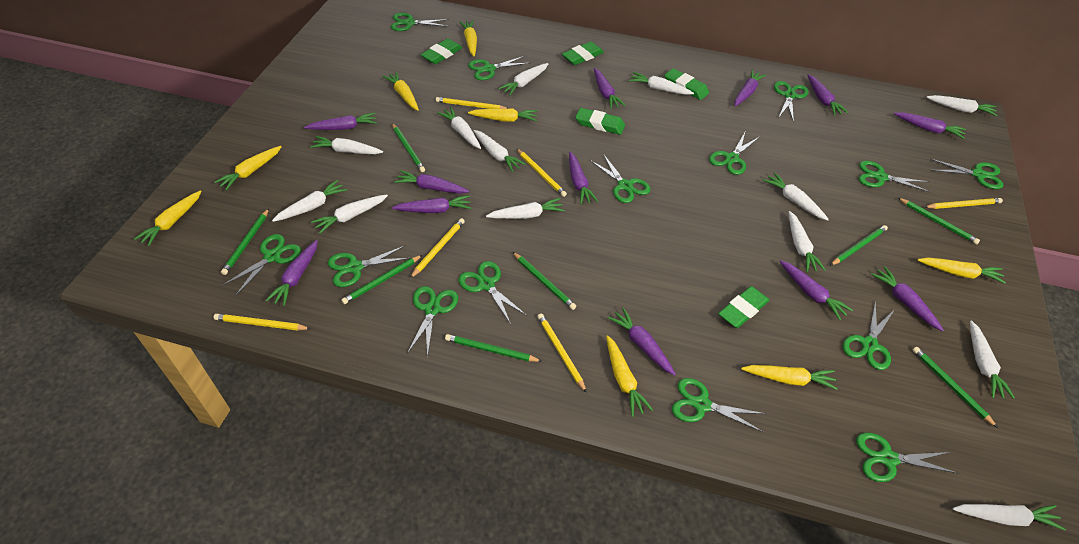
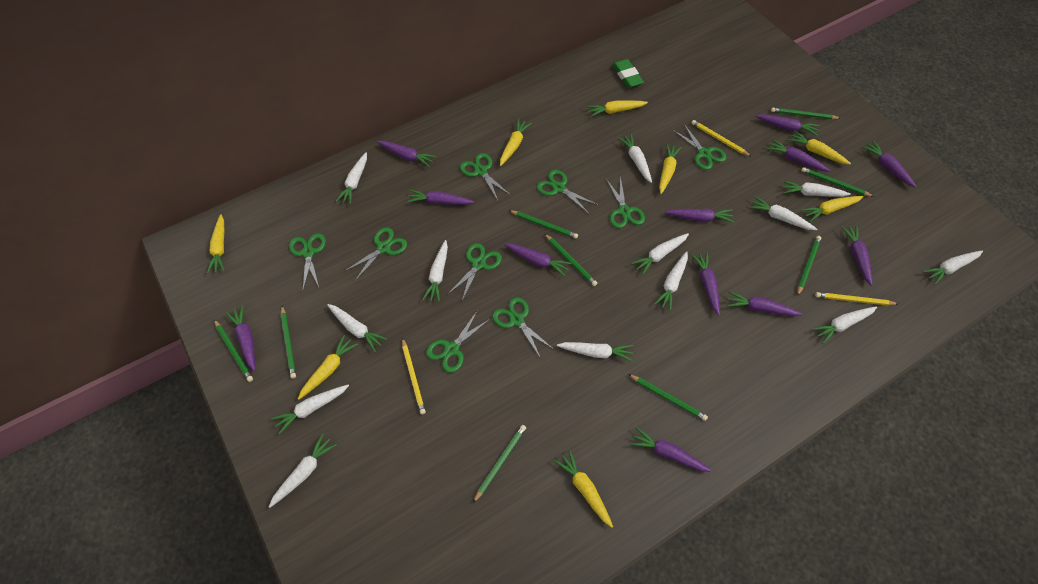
green eraser: 5 -> 1
green pencil: 8 -> 9
green scissors: 14 -> 9
yellow pencil: 6 -> 3

